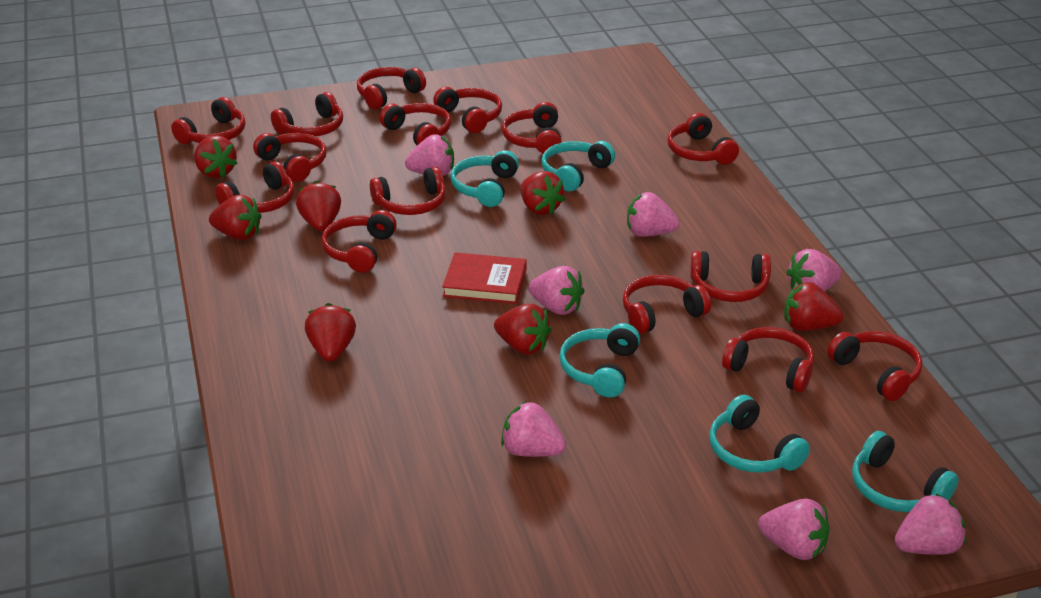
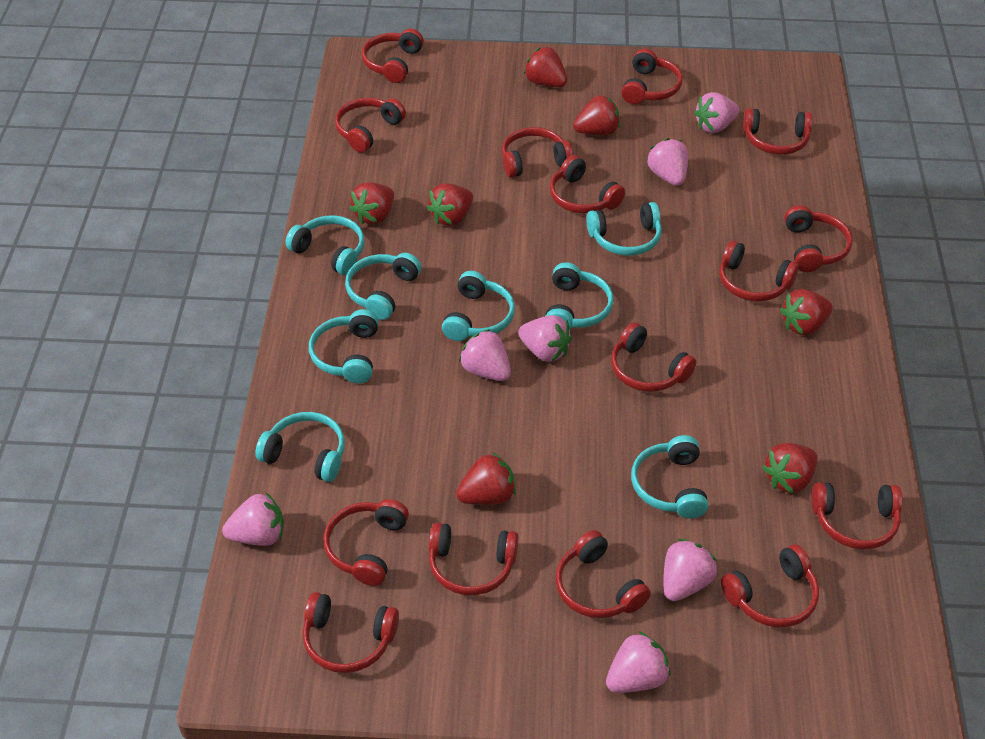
red book: 1 -> 0
turquoise headphones: 5 -> 8

